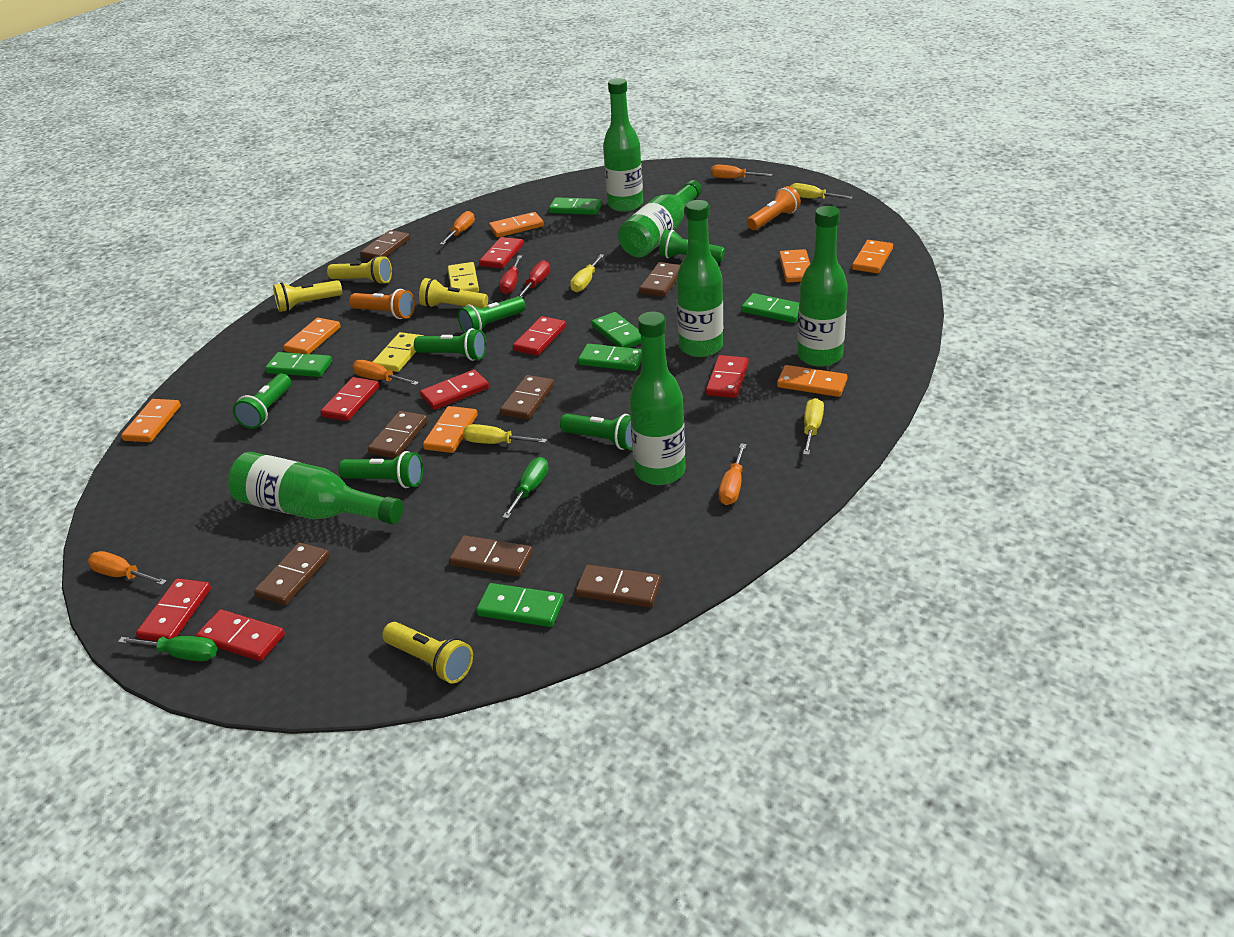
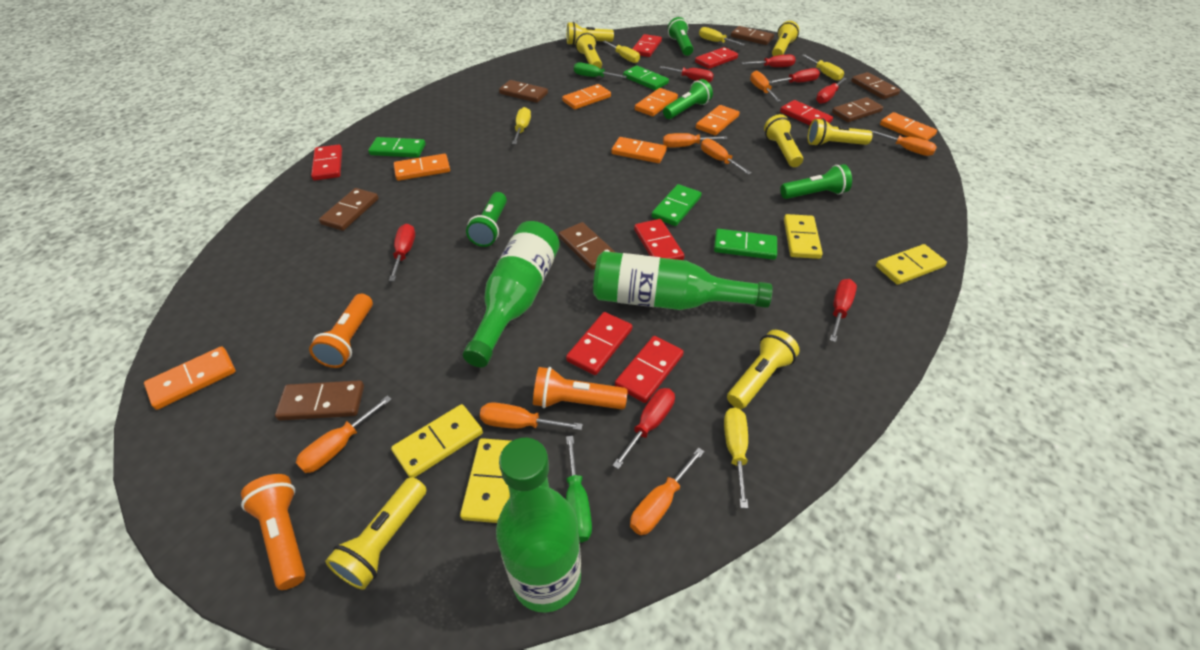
green bottle: 6 -> 3
green domino: 6 -> 4
green flashlight: 6 -> 4
orange flashlight: 2 -> 3
orange screwdriver: 5 -> 7
red screwdriver: 2 -> 7
yellow domino: 2 -> 4
yellow flashlight: 4 -> 7
yellow screwdriver: 4 -> 5

